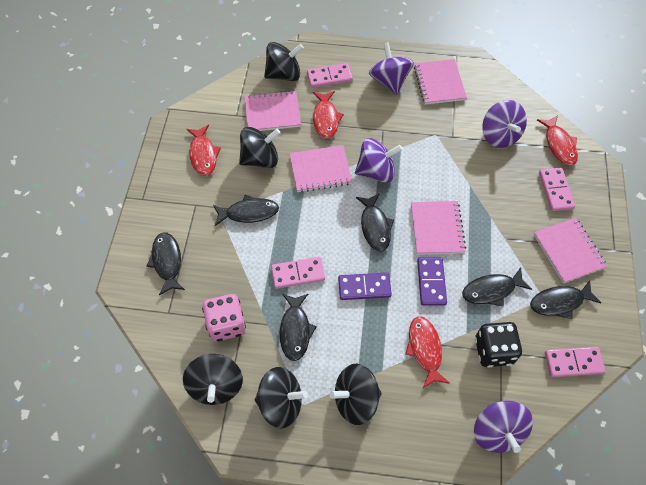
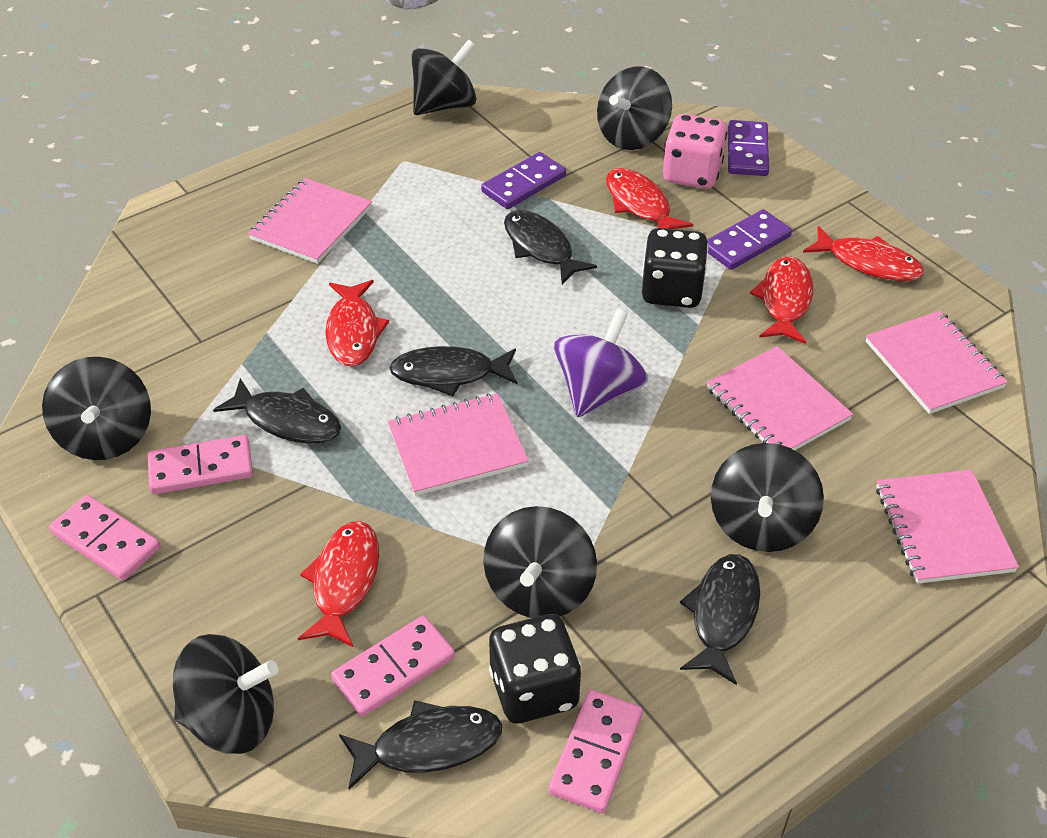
black dice: 1 -> 2
black fish: 6 -> 5
black spinning top: 5 -> 6
purple domino: 2 -> 3
purple spinning top: 4 -> 1
red fish: 4 -> 5

